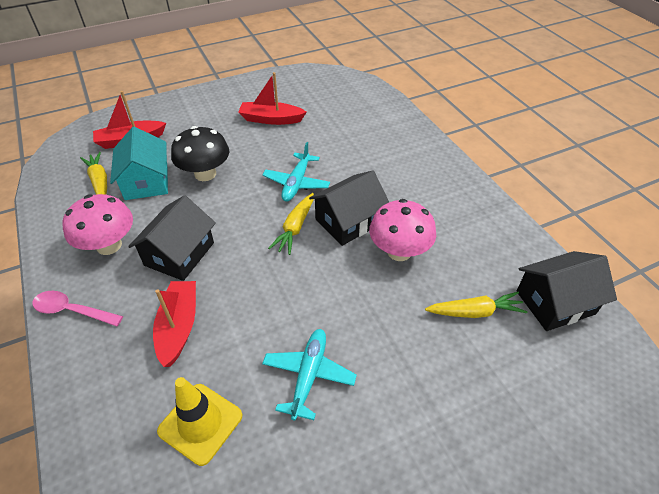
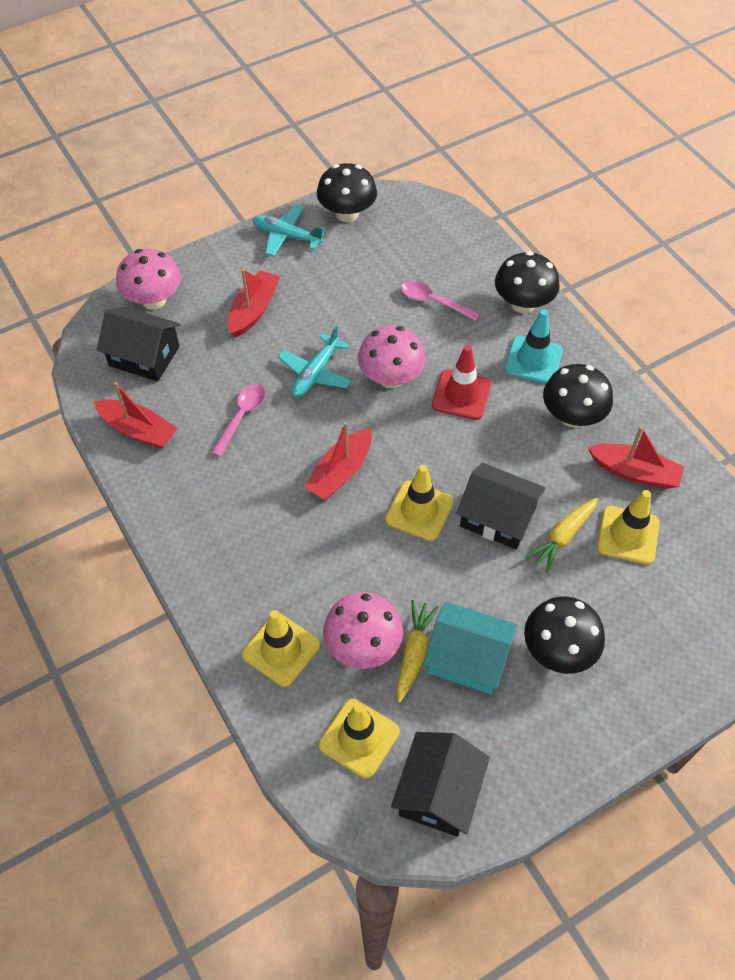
black mushroom: 1 -> 4
pink mushroom: 2 -> 3
pink spoon: 1 -> 2
red boat: 3 -> 4
red traffic cone: 0 -> 1
turquoise traffic cone: 0 -> 1
yellow carrot: 3 -> 2
yellow traffic cone: 1 -> 4

